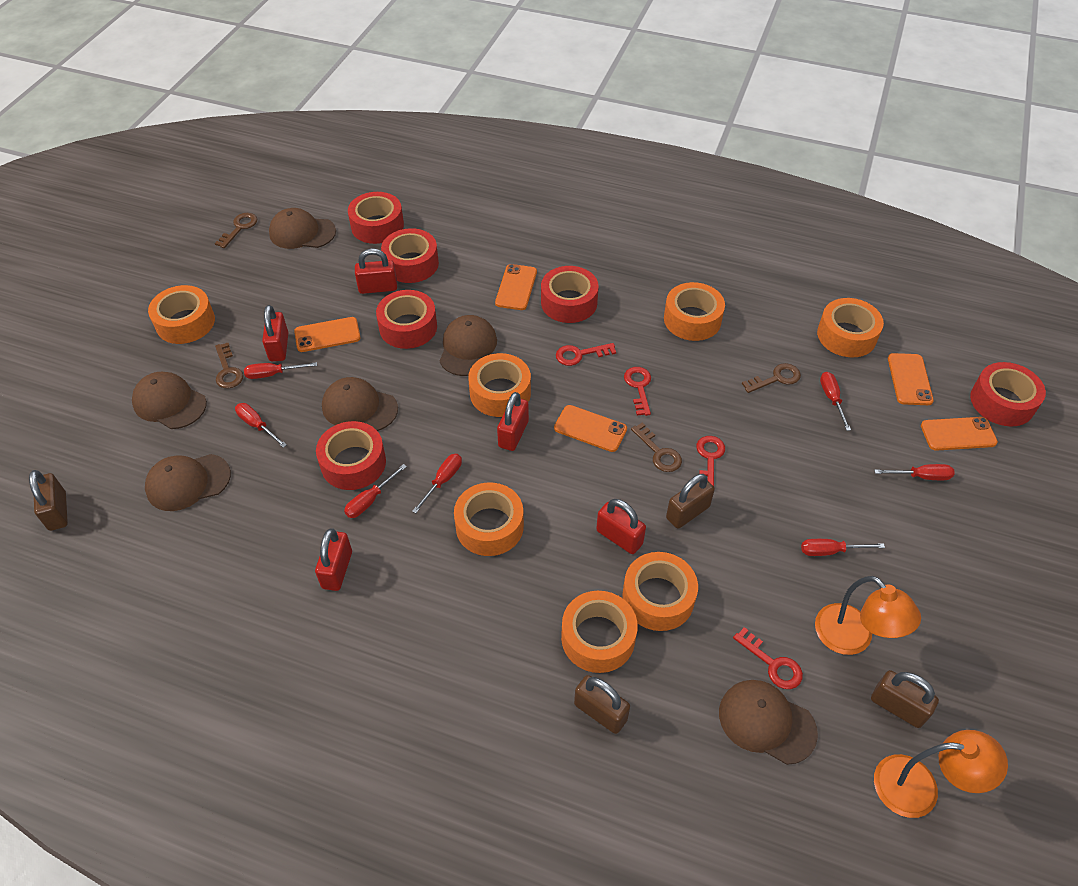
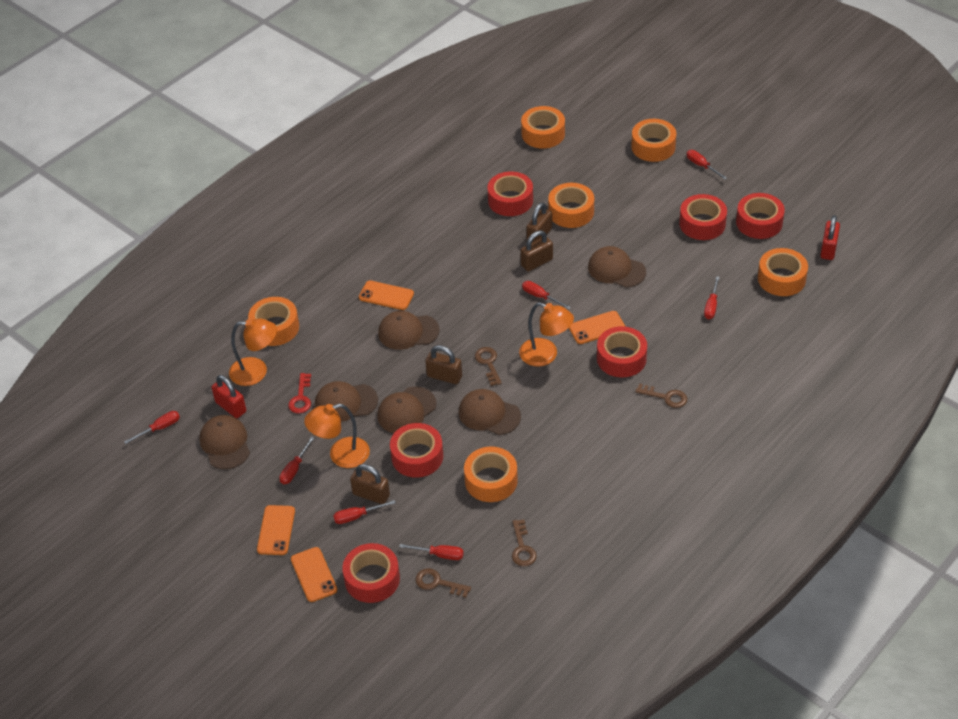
orange lamp: 2 -> 3
orange phone: 5 -> 4
orange tape: 7 -> 6
red key: 4 -> 1
red padlock: 5 -> 2

